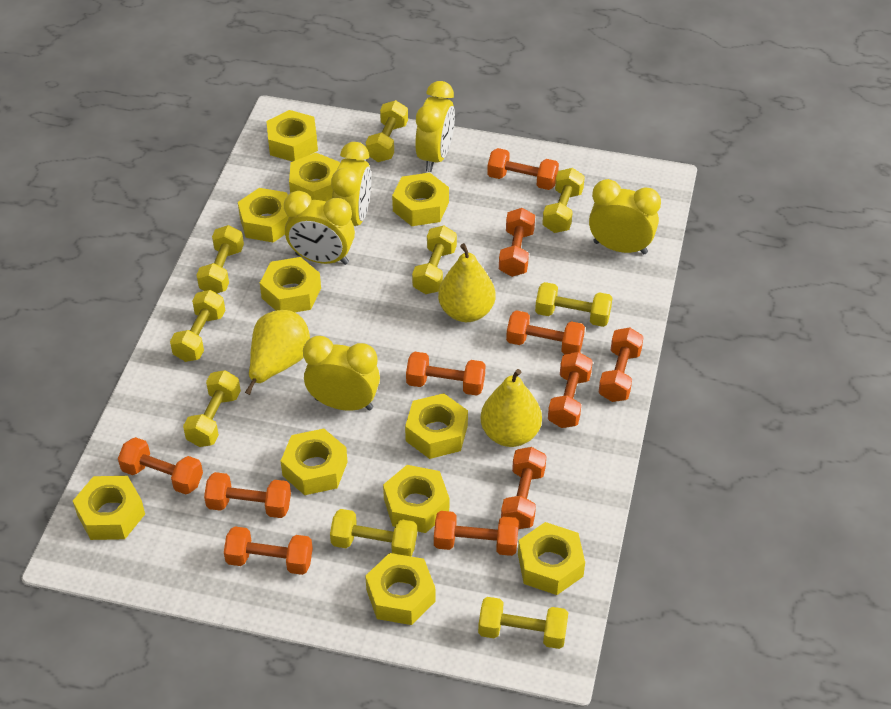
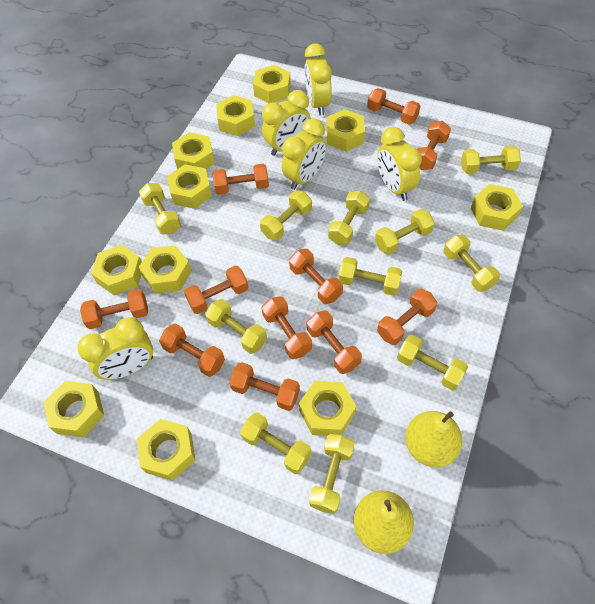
yellow dumbbell: 9 -> 11
yellow pear: 3 -> 2

